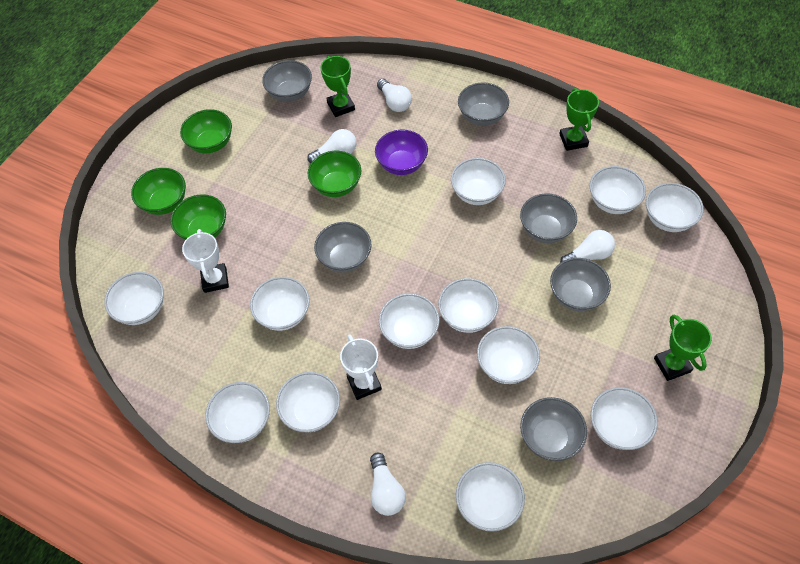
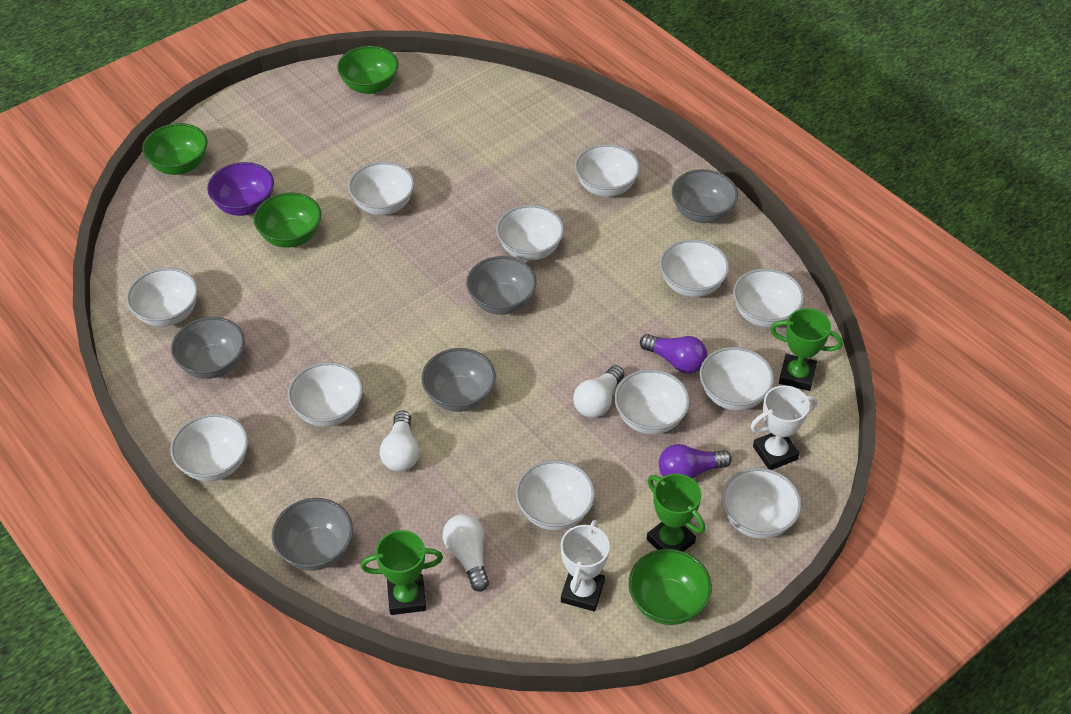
grey bowl: 6 -> 5
purple light bulb: 0 -> 2
white light bulb: 4 -> 3

